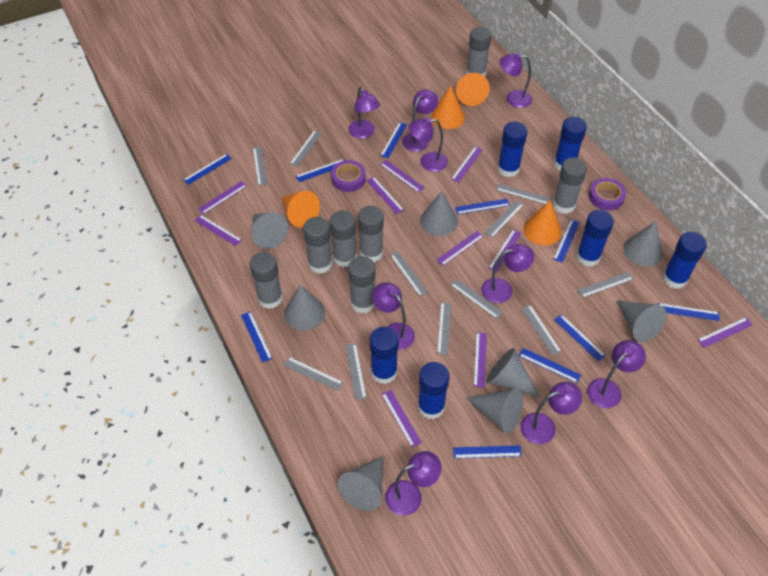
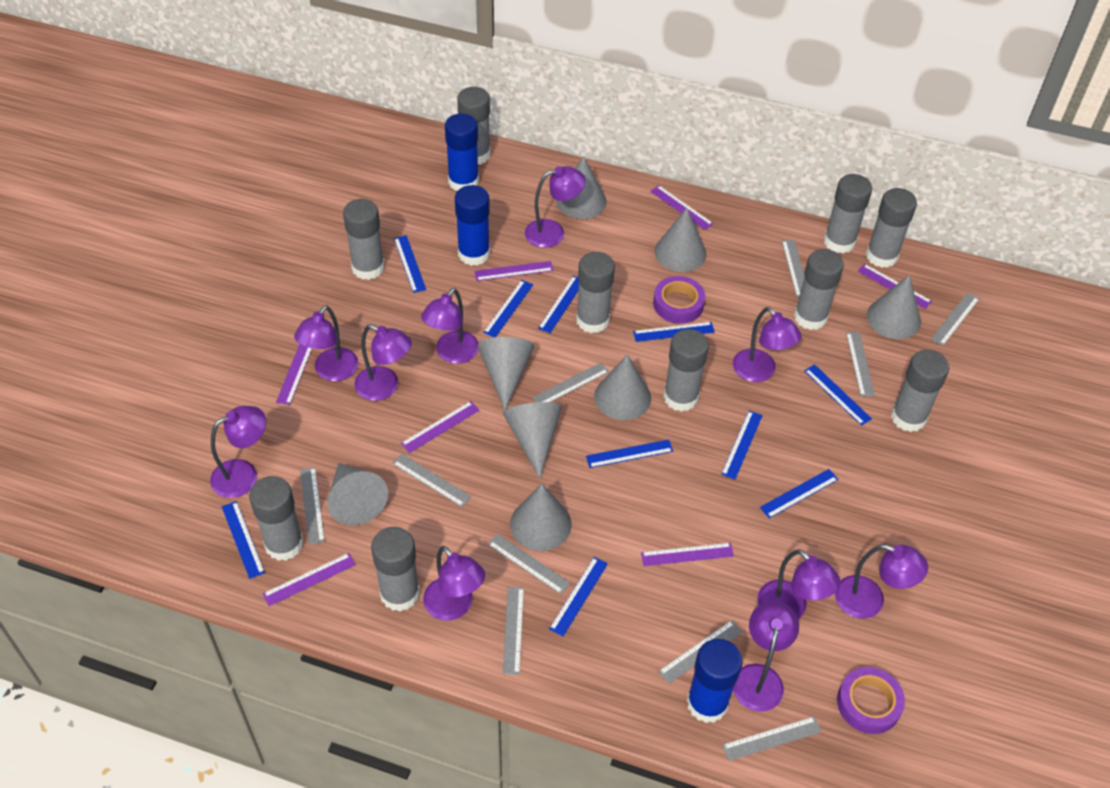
blue glue stick: 6 -> 3
grey glue stick: 7 -> 10
grey ruler: 11 -> 10
orange cone: 4 -> 0
purple lamp: 9 -> 10
purple ruler: 10 -> 7

